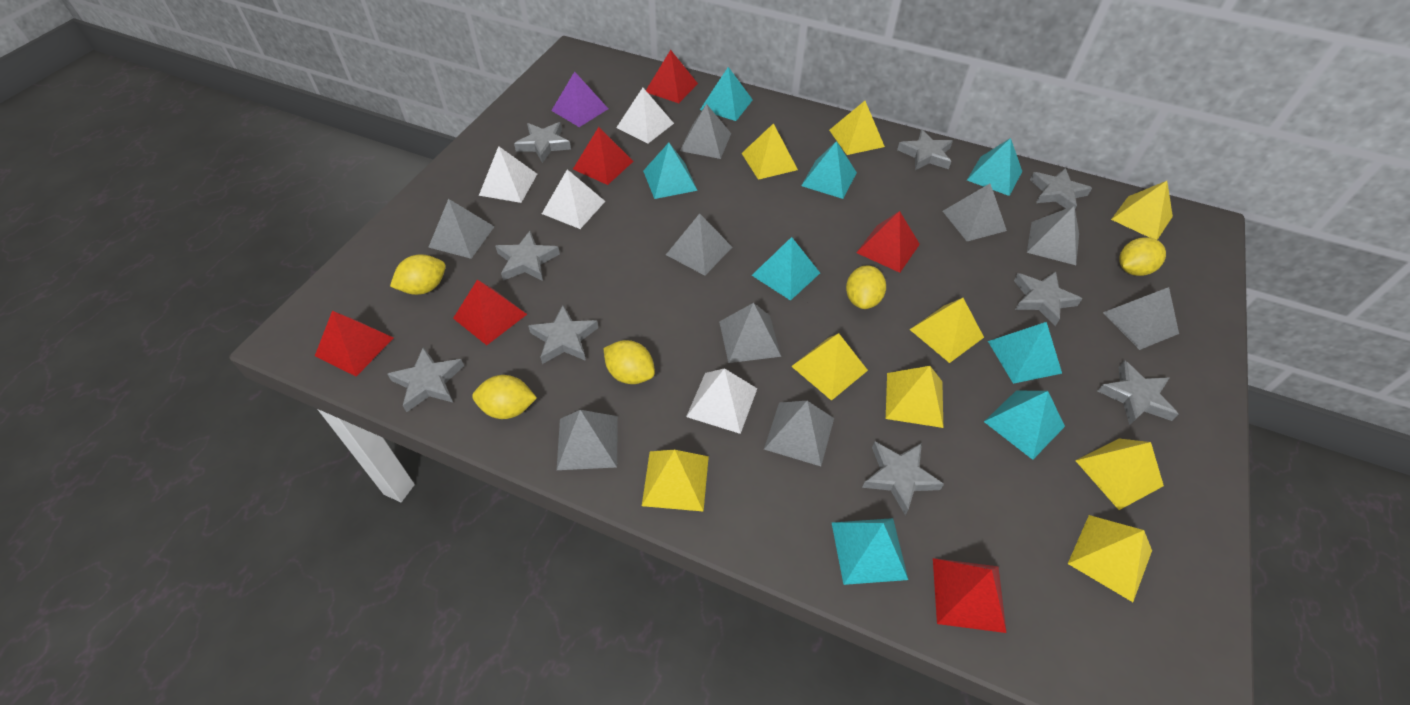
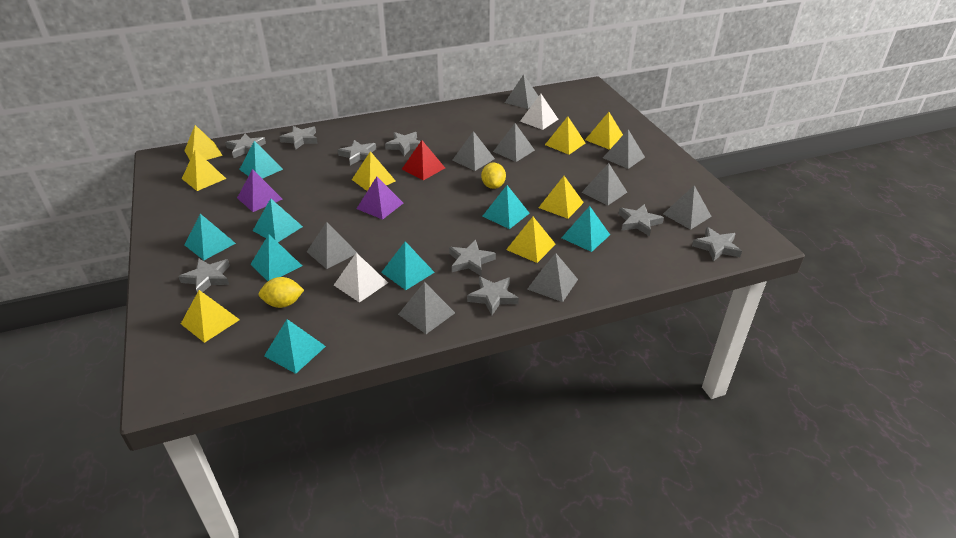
purple pyramid: 1 -> 2
red pyramid: 6 -> 1
white pyramid: 4 -> 2
yellow lemon: 5 -> 2
yellow pyramid: 9 -> 8

